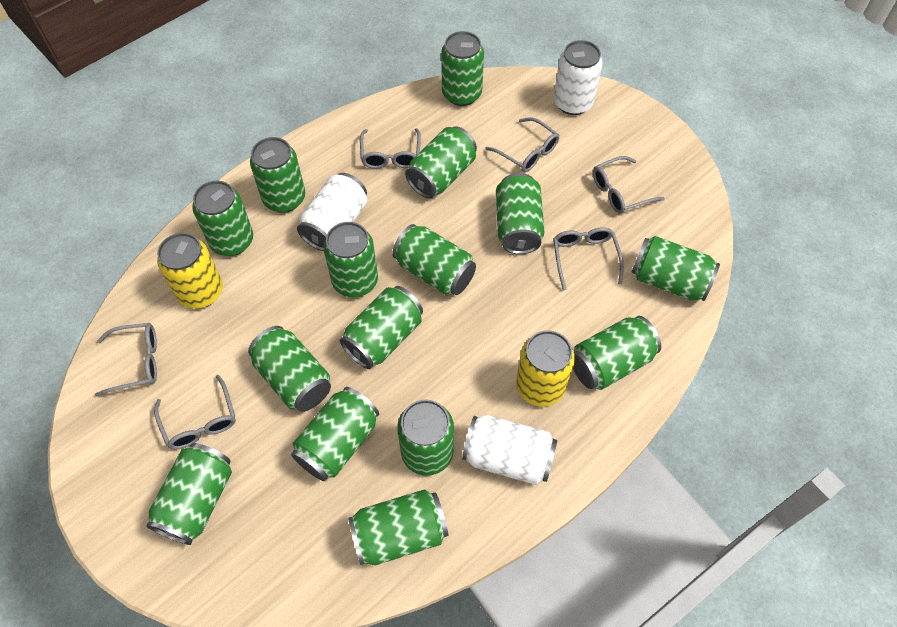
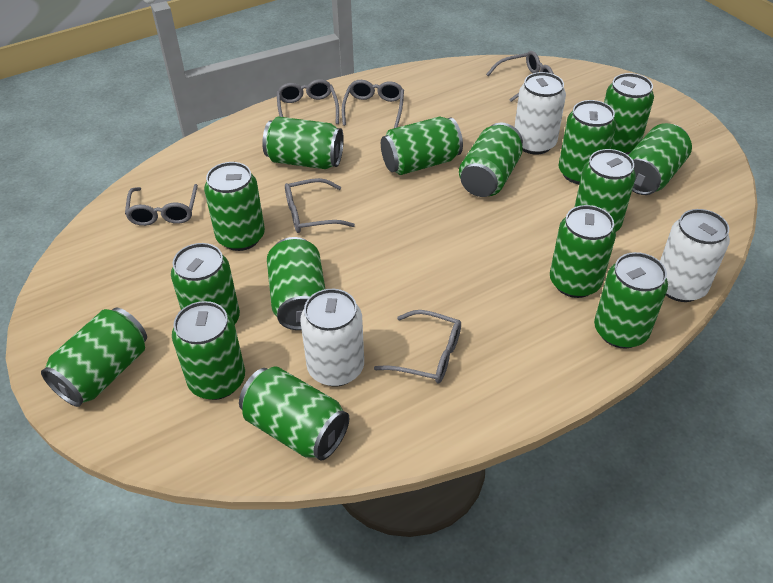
yellow can: 2 -> 0

